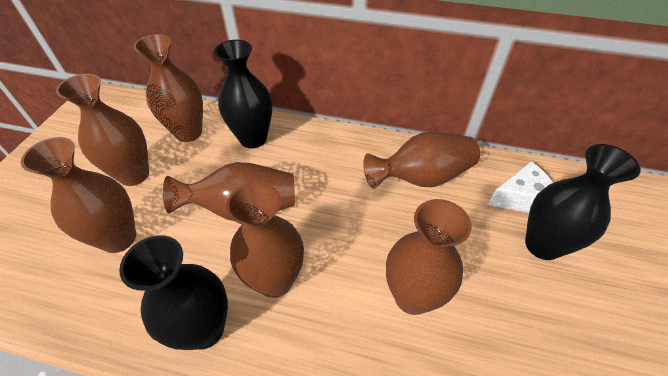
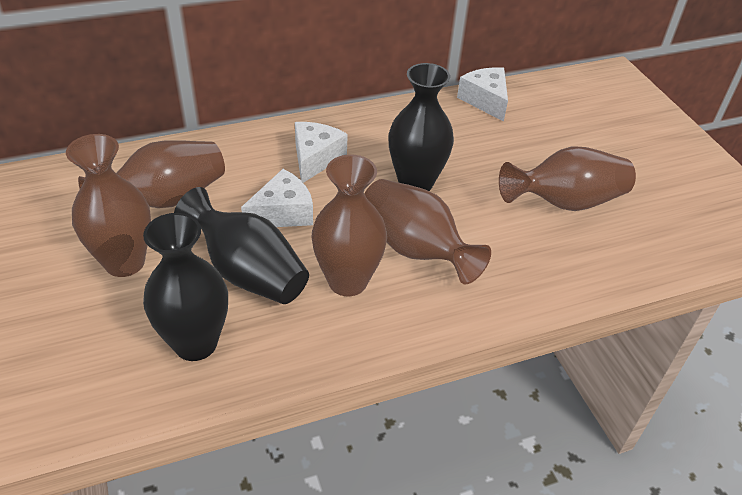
brown vase: 7 -> 5
white cheese: 1 -> 3

